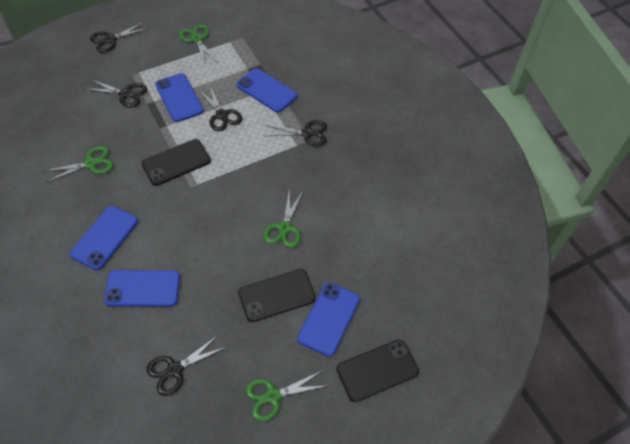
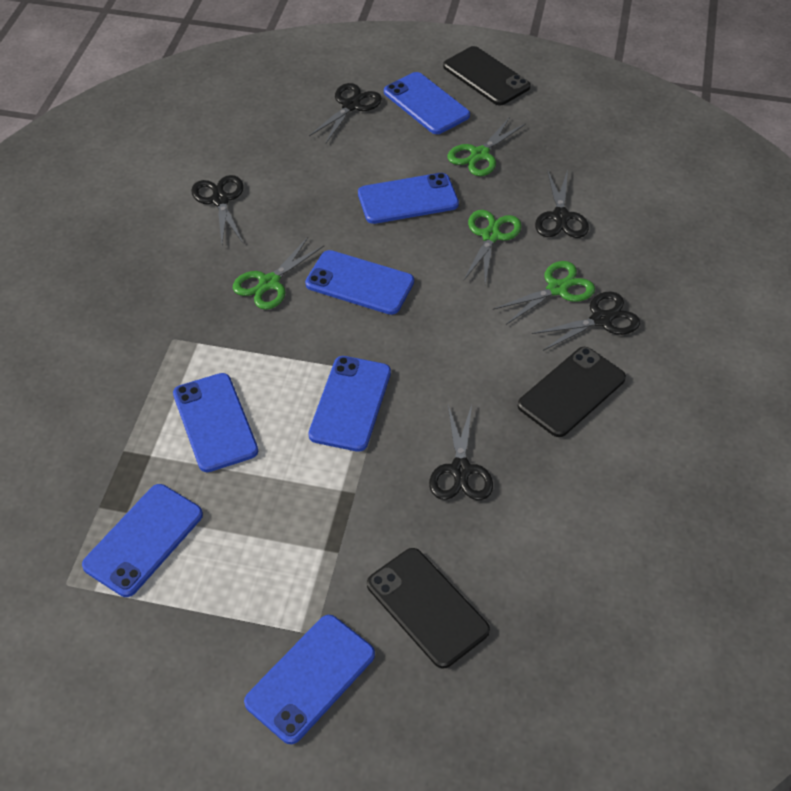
blue phone: 5 -> 7

